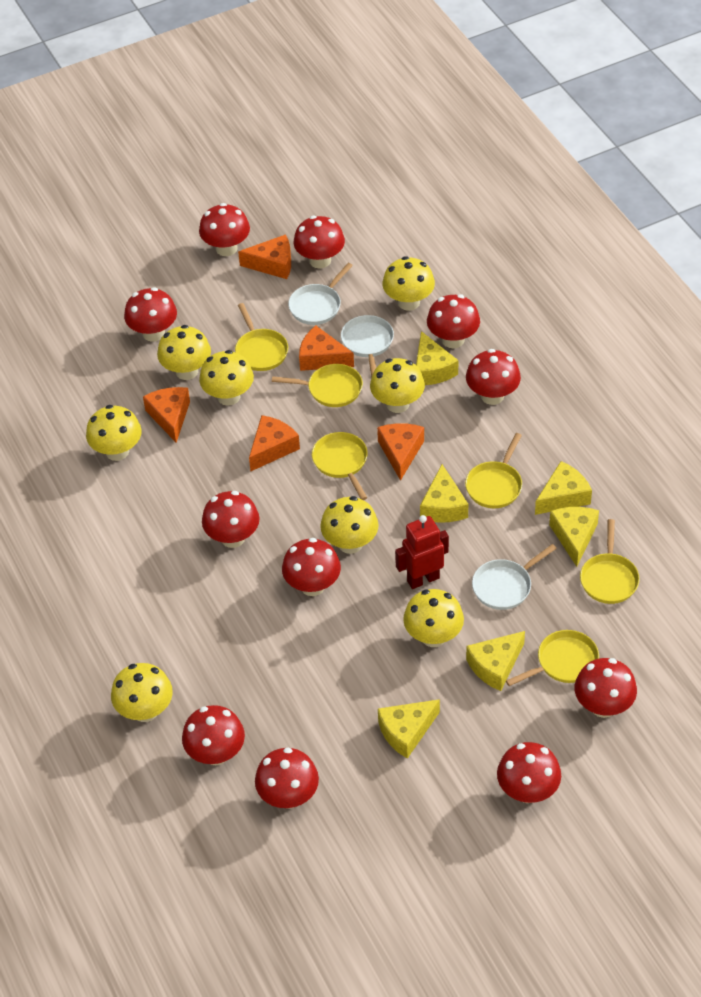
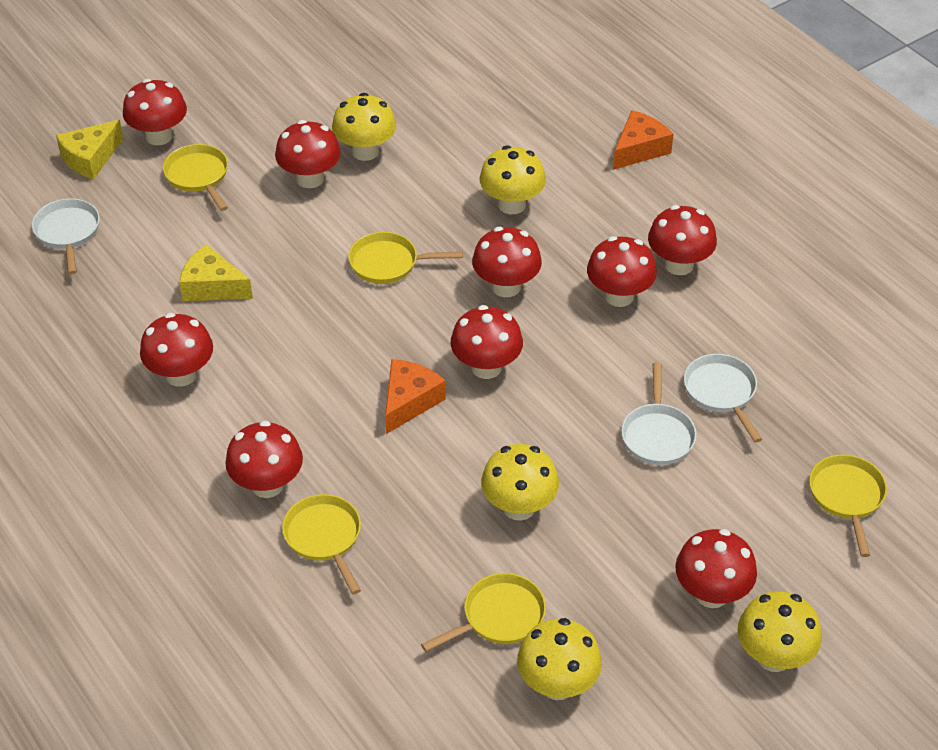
orange cheese: 5 -> 2
red mushroom: 11 -> 9
red robot: 1 -> 0
yellow cheese: 6 -> 2
yellow mushroom: 8 -> 5
yellow pan: 6 -> 5

